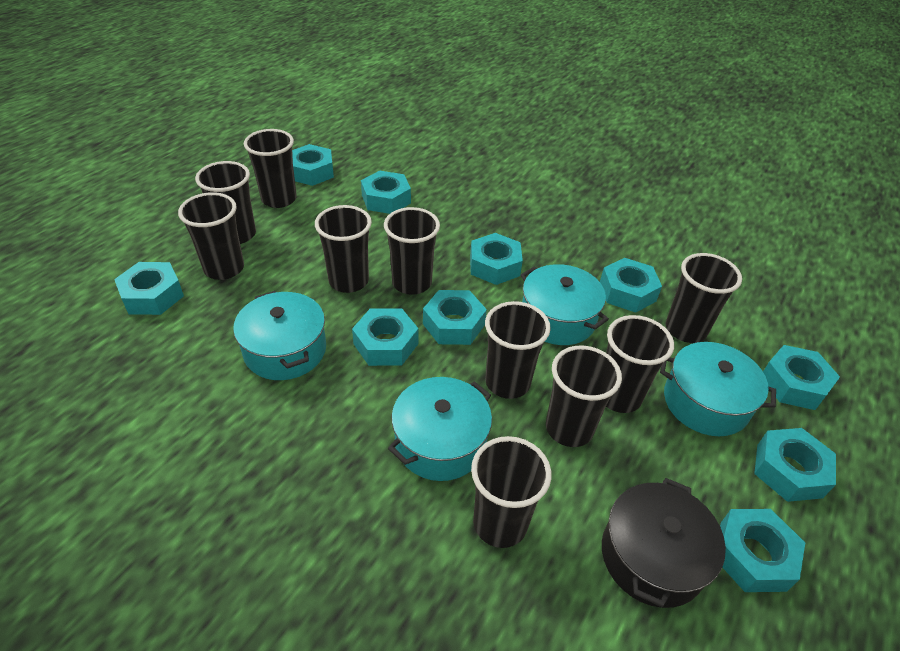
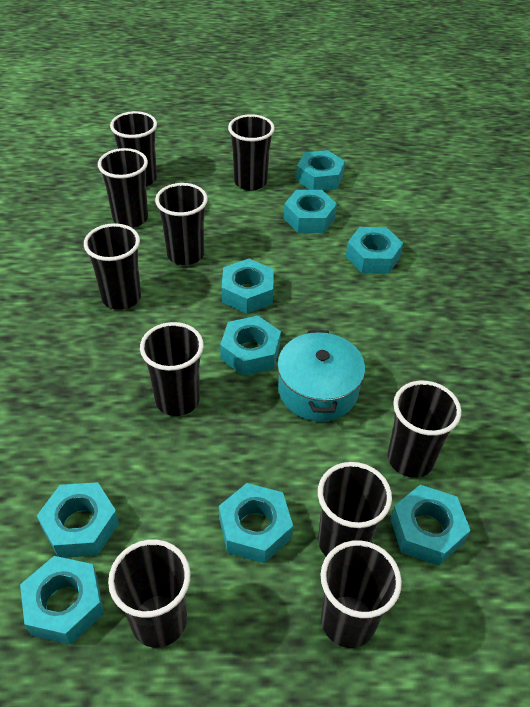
black pot: 1 -> 0
turquoise nut: 10 -> 9
turquoise pot: 4 -> 1

